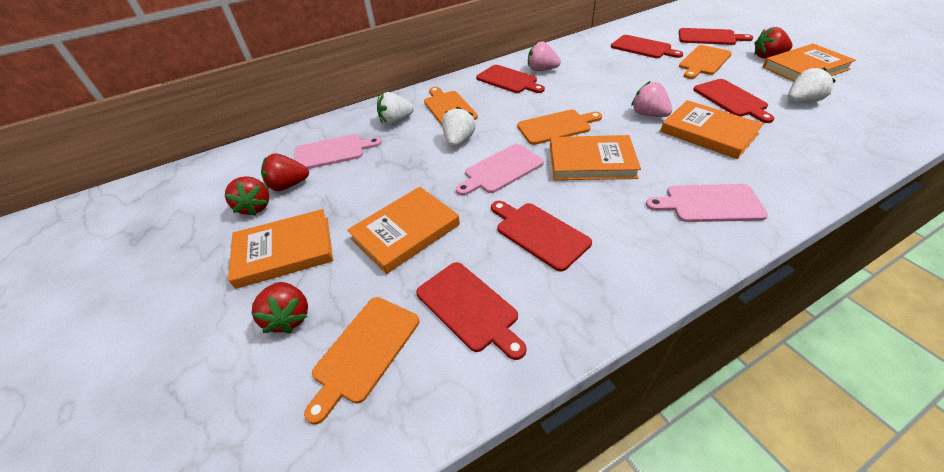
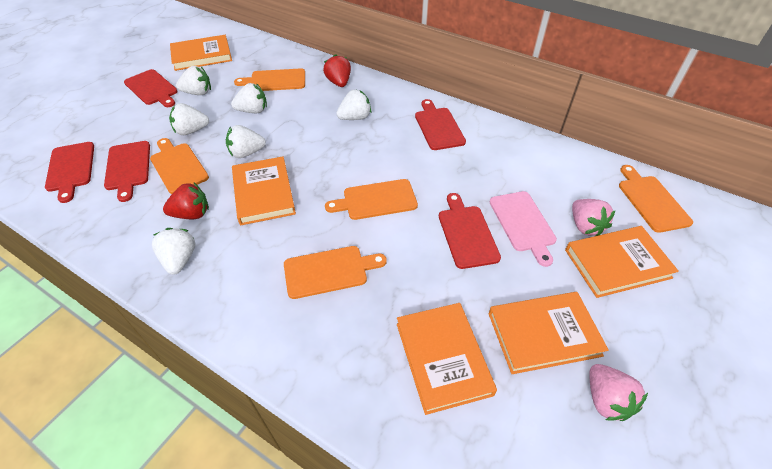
orange cutting board: 4 -> 5
pink cutting board: 3 -> 1
red cutting board: 6 -> 5
red strawberry: 4 -> 2
white strawberry: 3 -> 6

